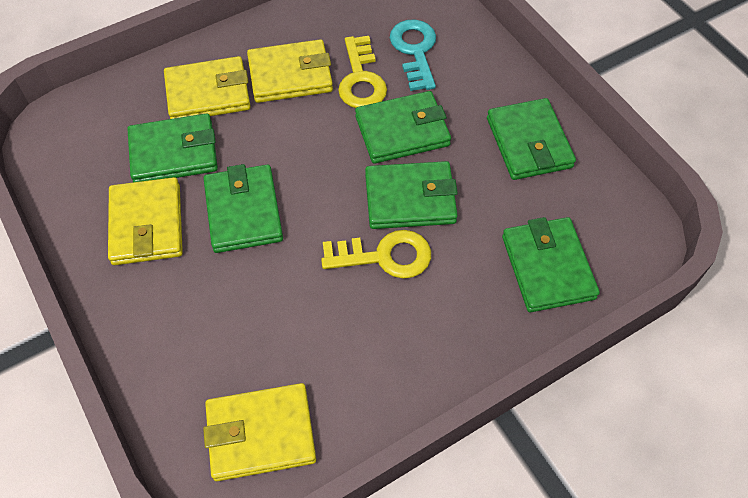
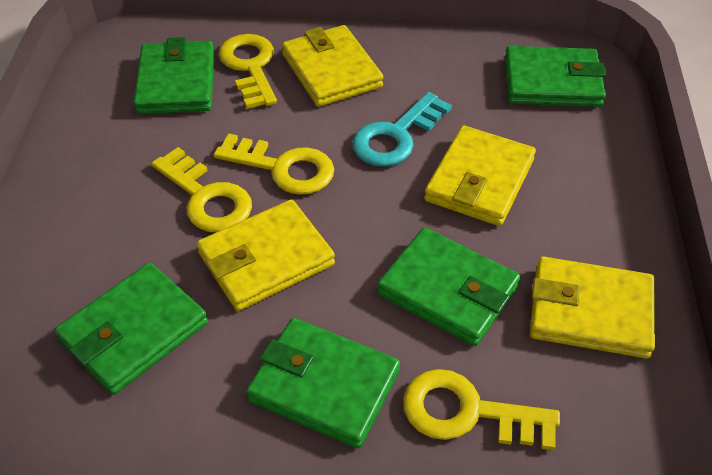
green wallet: 6 -> 5
yellow key: 2 -> 4

